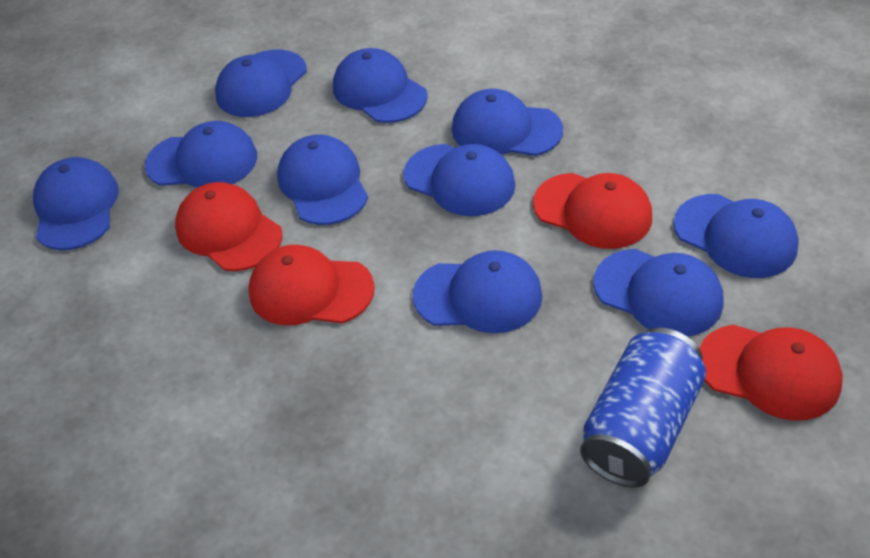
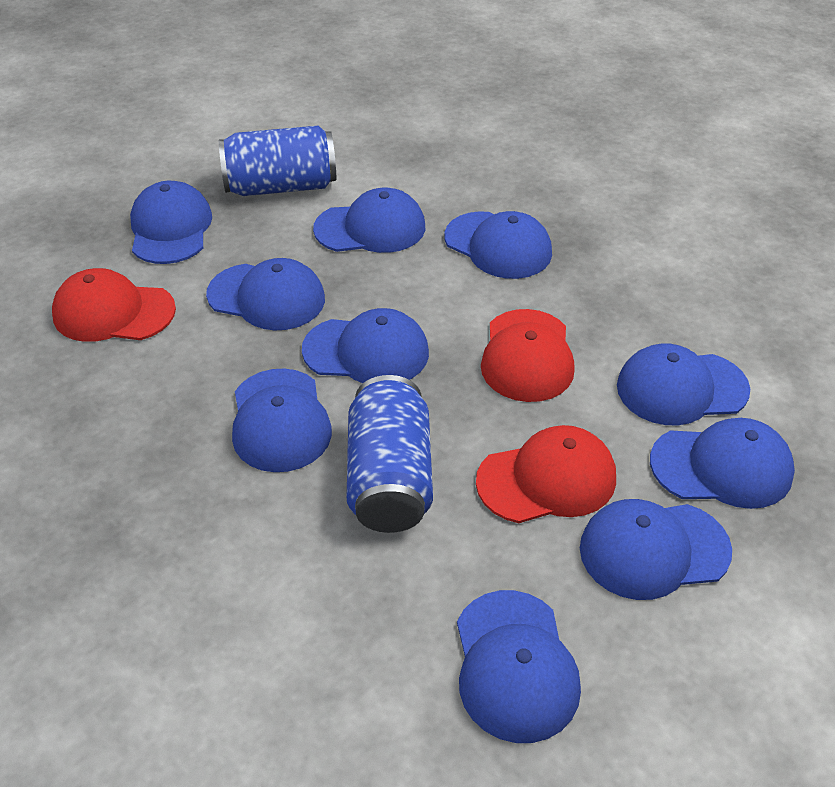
blue can: 1 -> 2
red cap: 4 -> 3

